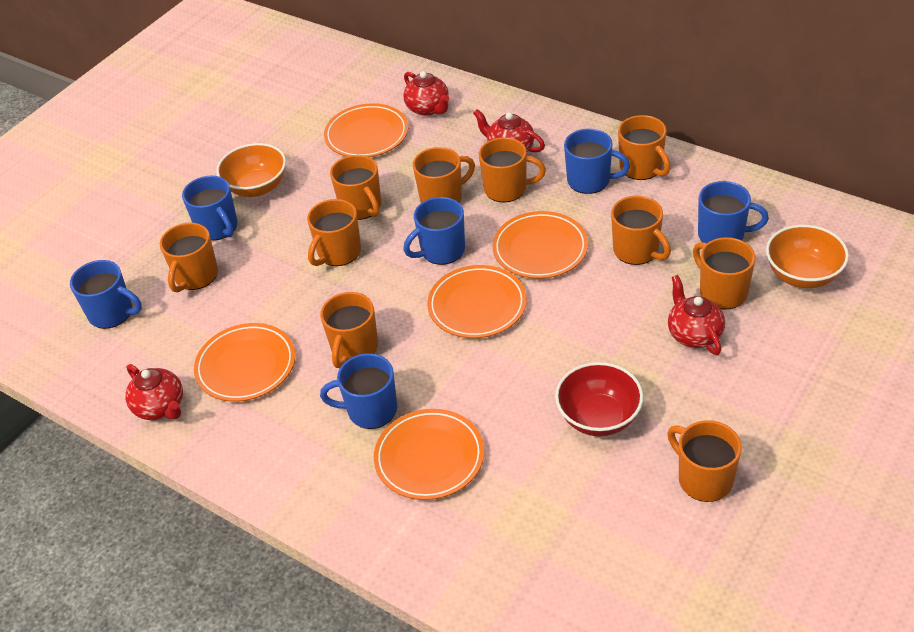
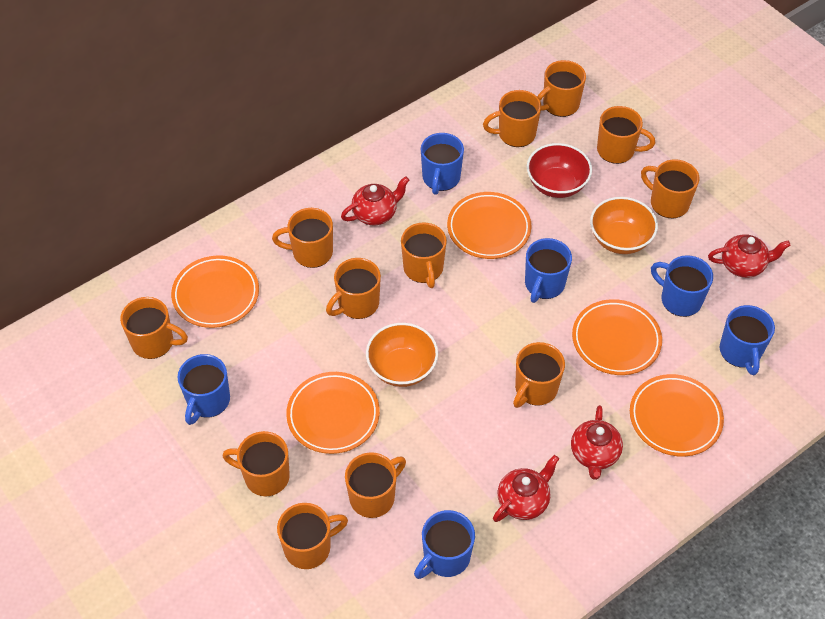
orange mug: 10 -> 12

